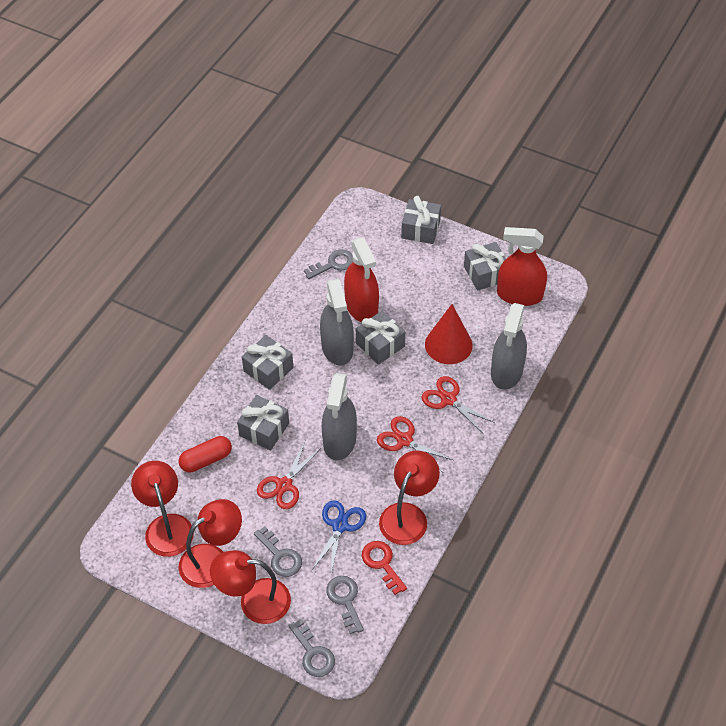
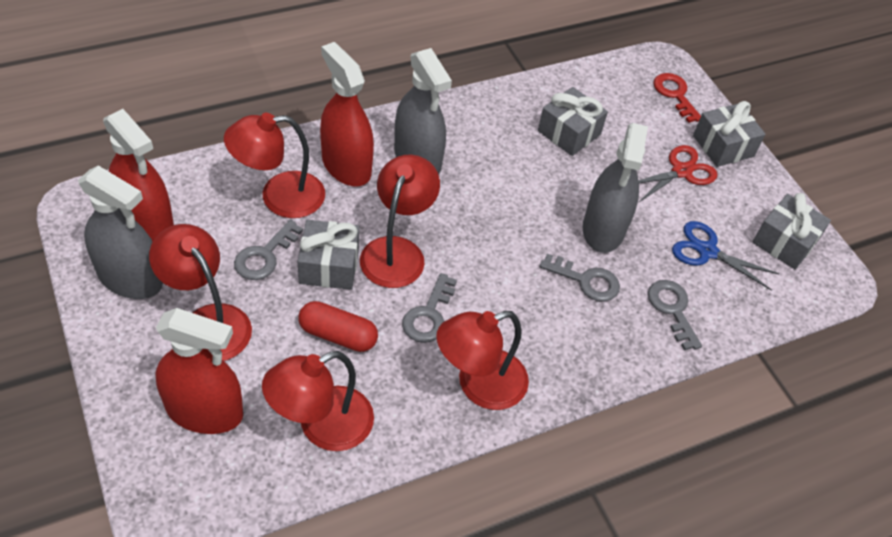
grey gift: 5 -> 4
red cone: 1 -> 0
red lamp: 4 -> 5
red scissors: 3 -> 1
red spray bottle: 2 -> 3

